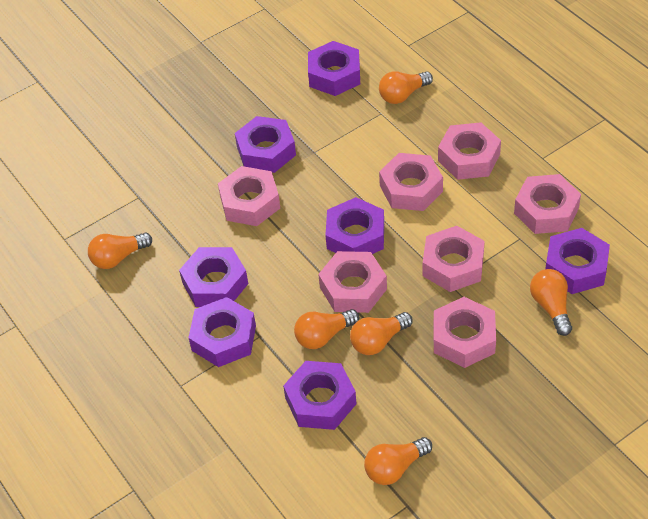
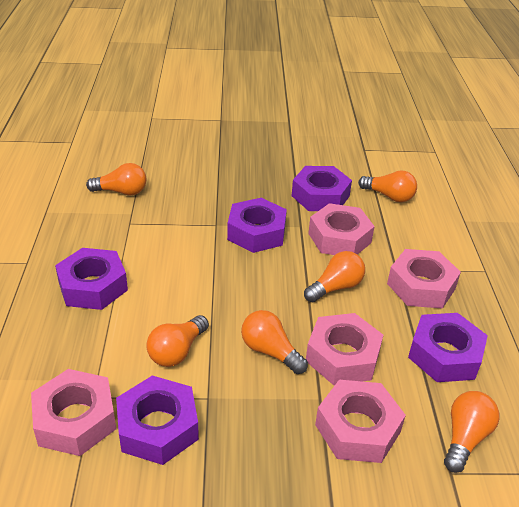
pink nut: 7 -> 5
purple nut: 7 -> 5

